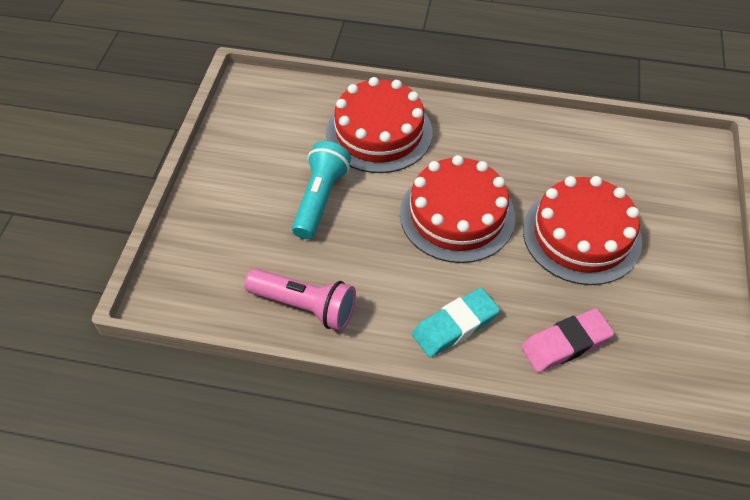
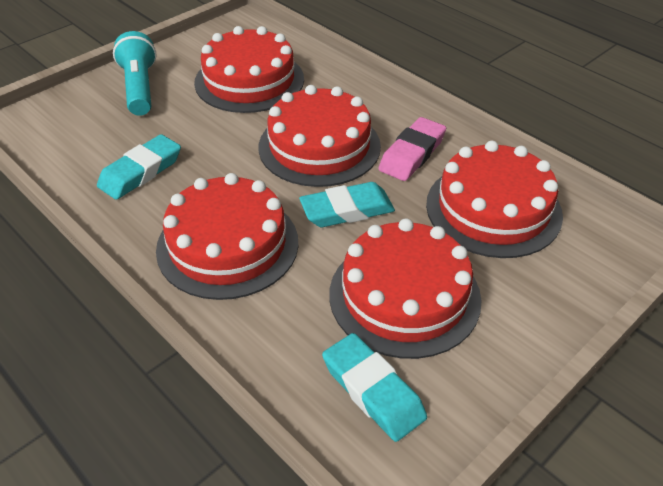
pink flashlight: 1 -> 0
red cake: 3 -> 5
turquoise eraser: 1 -> 3

